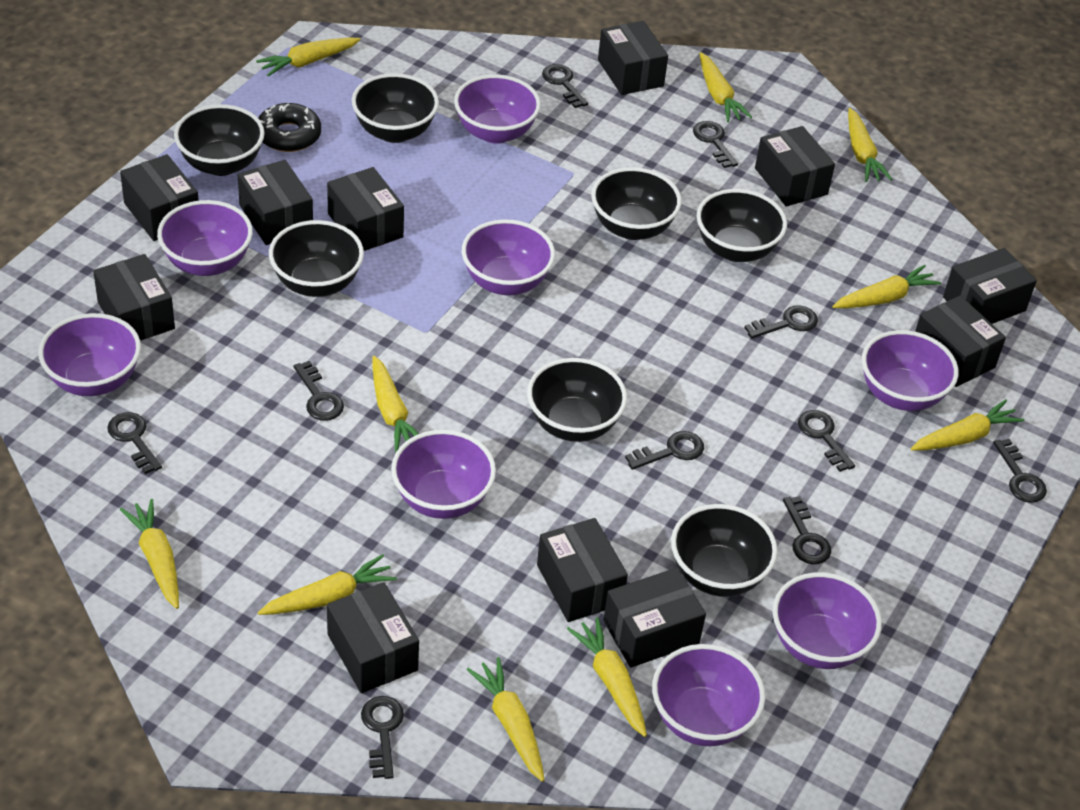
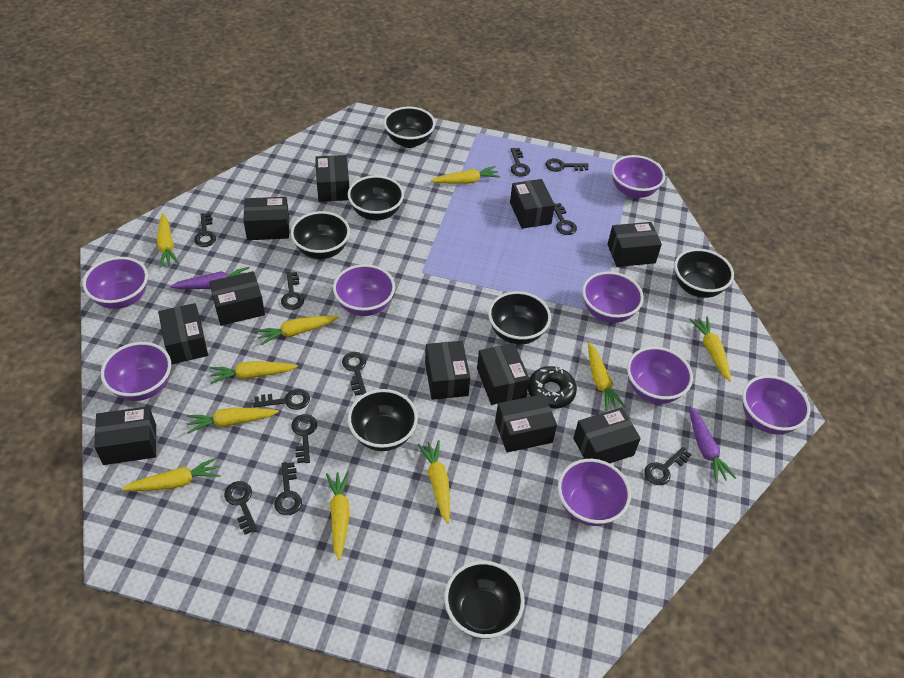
black key: 10 -> 11
purple carrot: 0 -> 2

